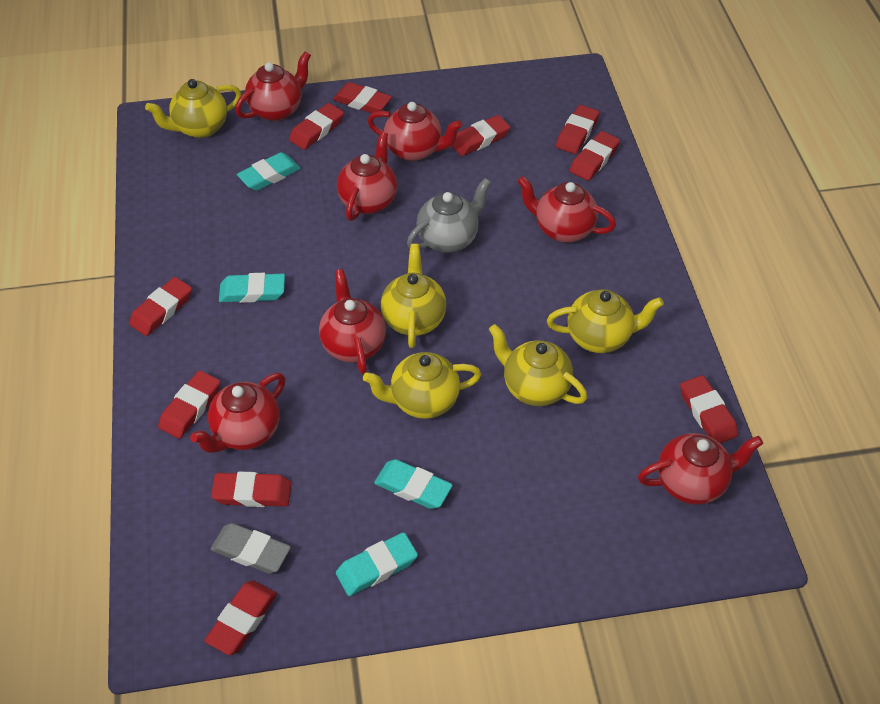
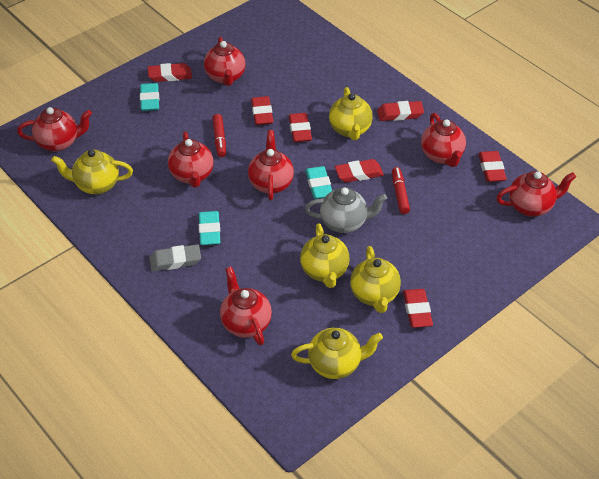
red eraser: 10 -> 7
red marker: 0 -> 2
turquoise eraser: 4 -> 3

